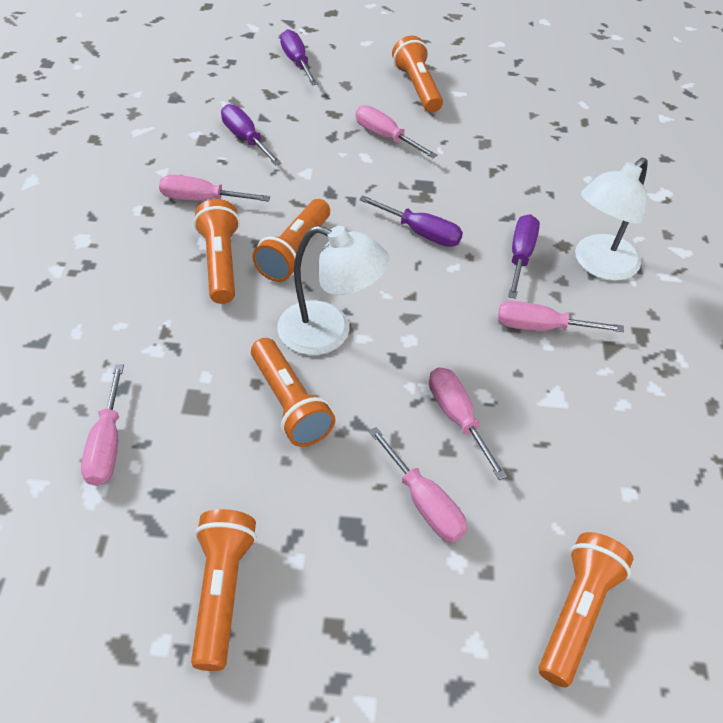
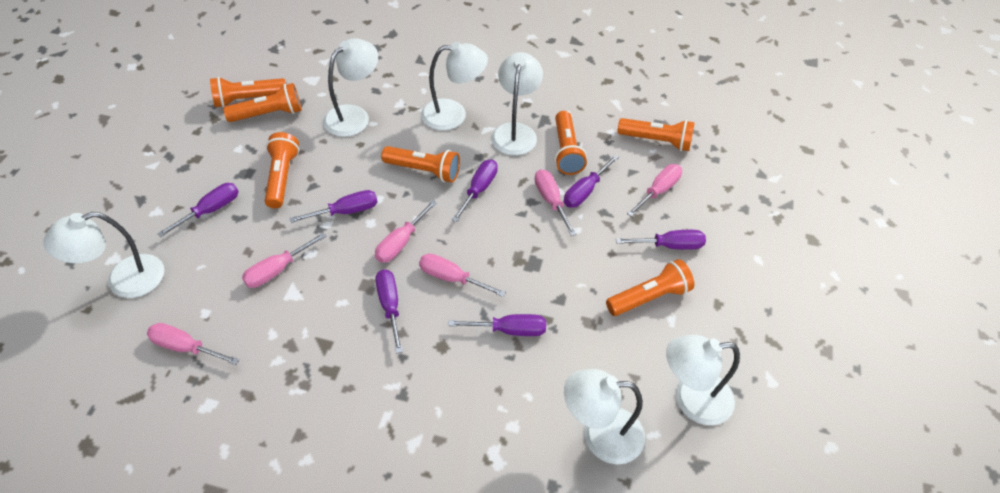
orange flashlight: 6 -> 7
purple screwdriver: 4 -> 7
white lamp: 2 -> 6

